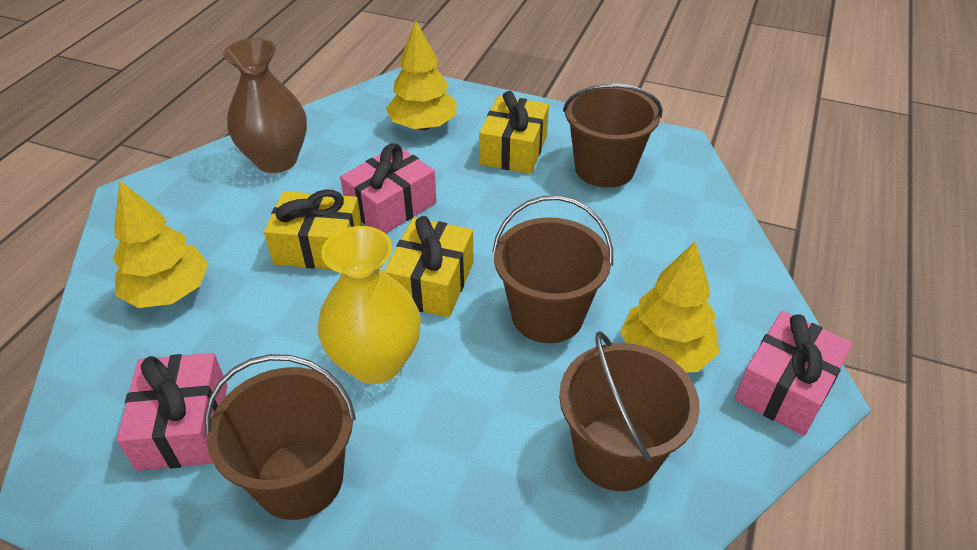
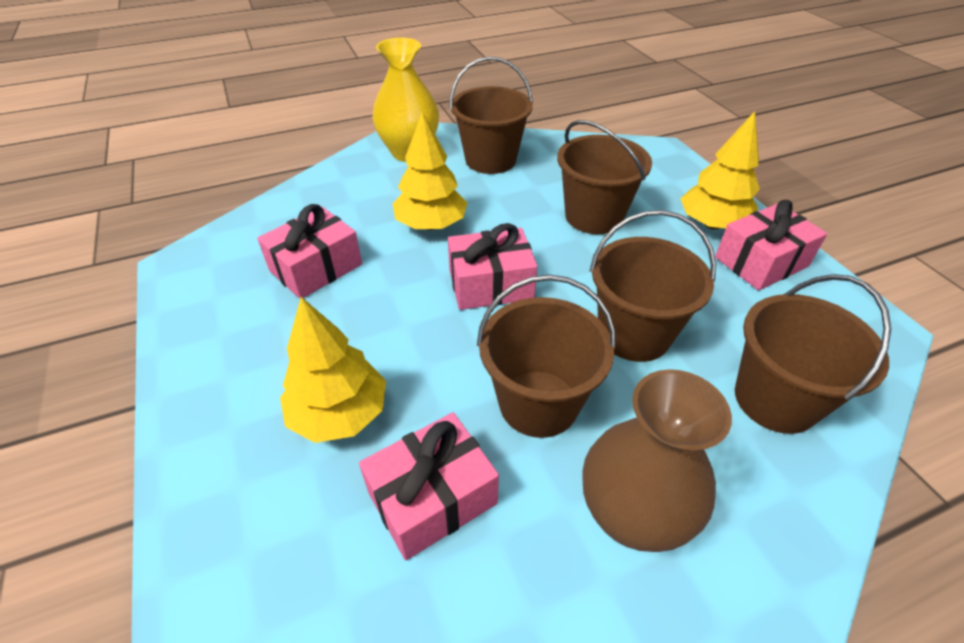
brown bucket: 4 -> 5
pink gift: 3 -> 4
yellow gift: 3 -> 0

